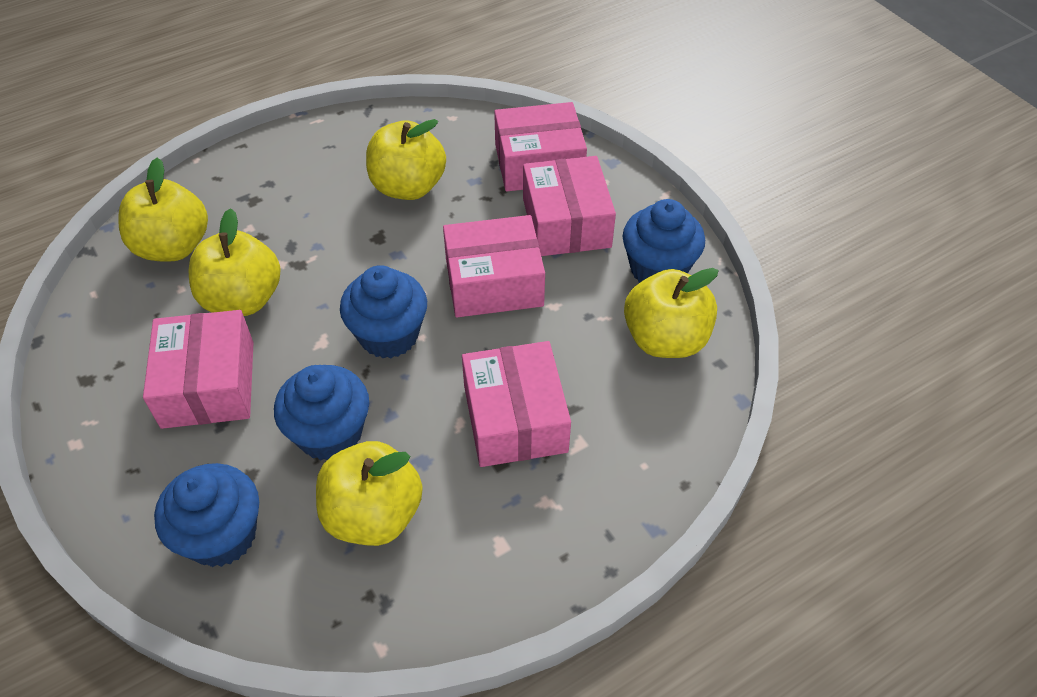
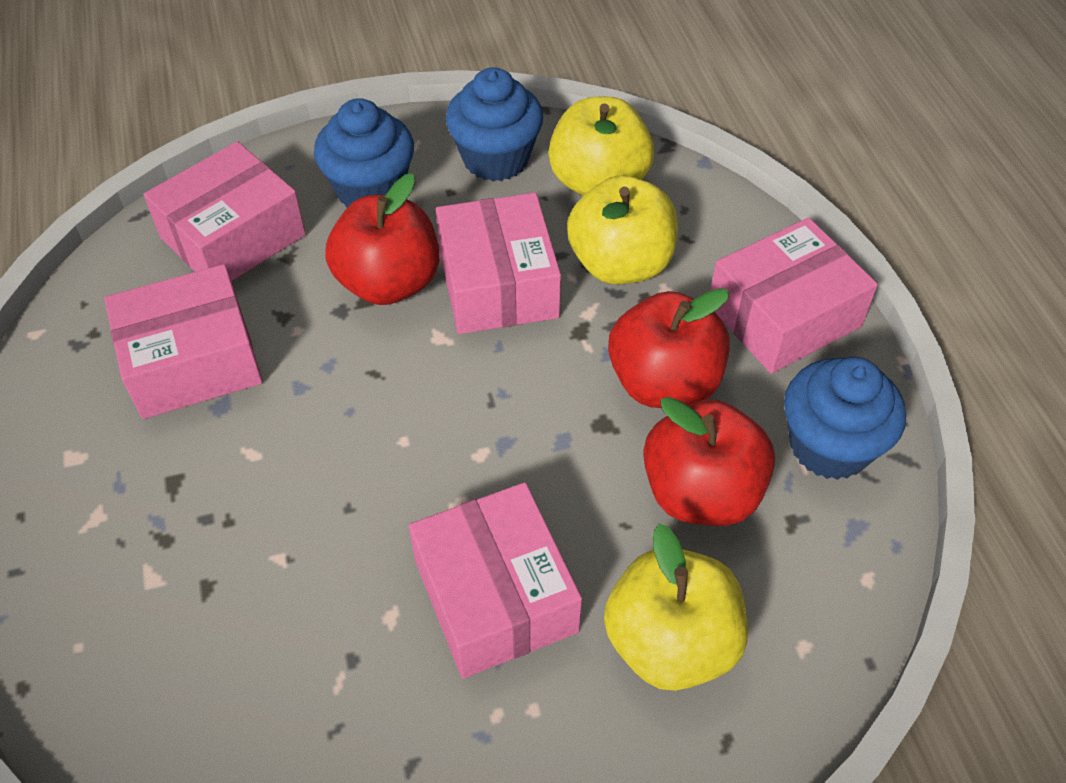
blue cupcake: 4 -> 3
red apple: 0 -> 3
yellow apple: 5 -> 3

